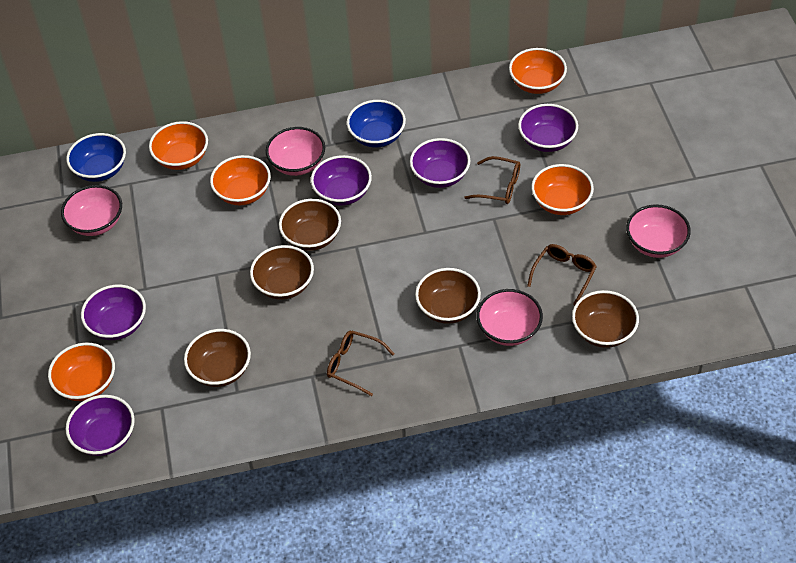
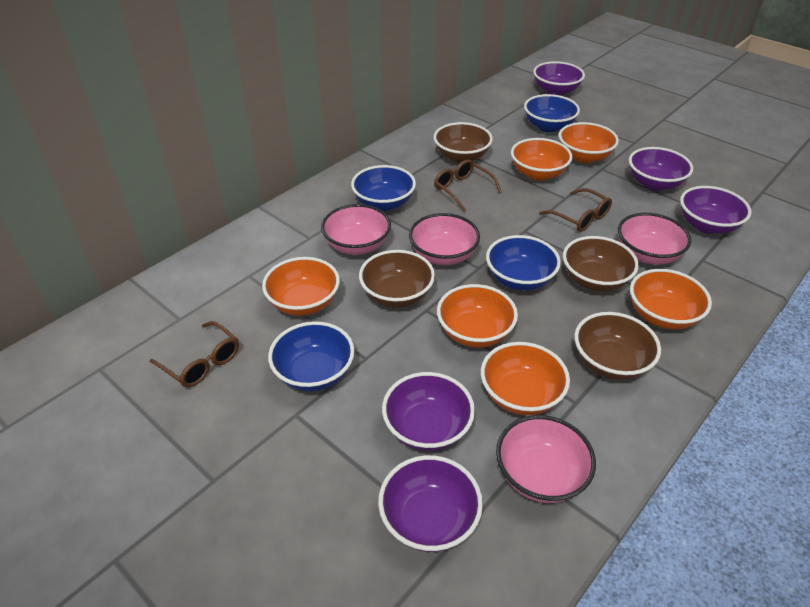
blue bowl: 2 -> 4
brown bowl: 5 -> 4
orange bowl: 5 -> 6

